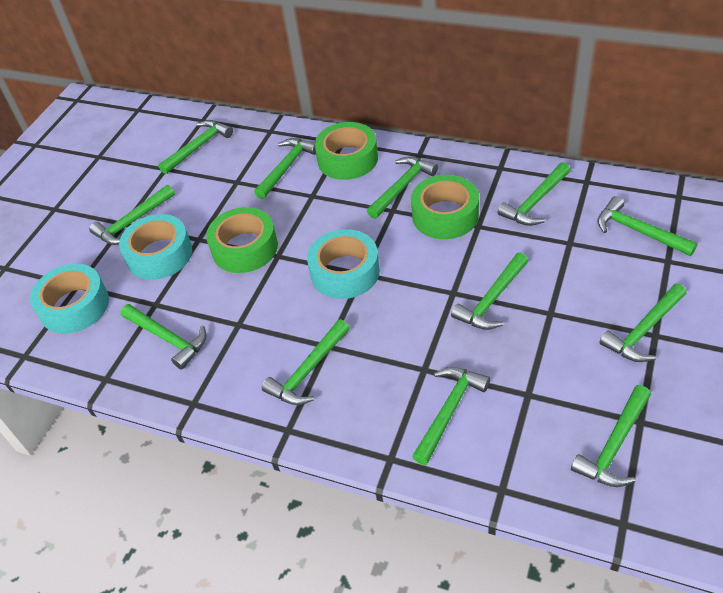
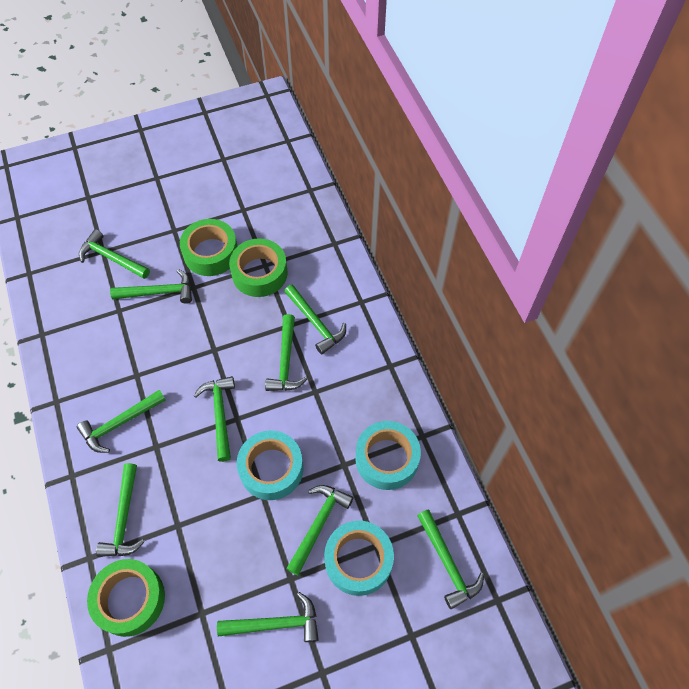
green hammer: 12 -> 10

